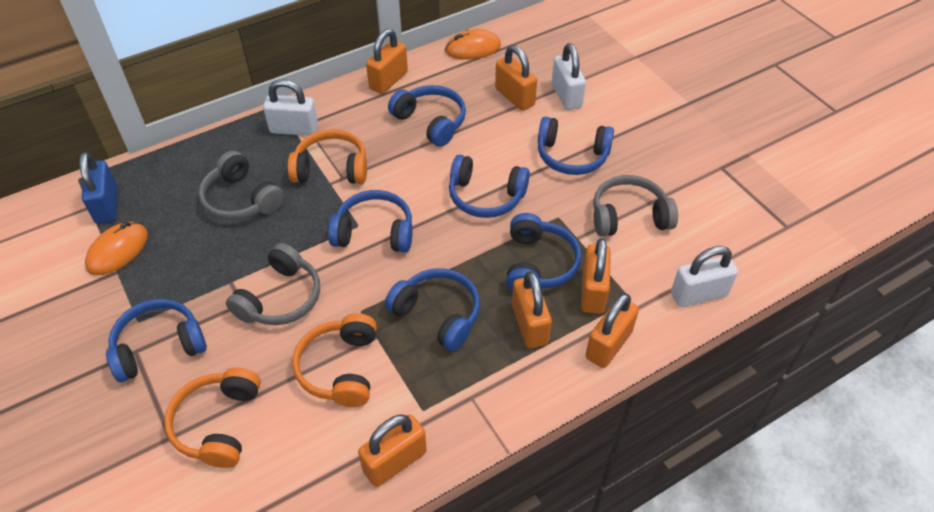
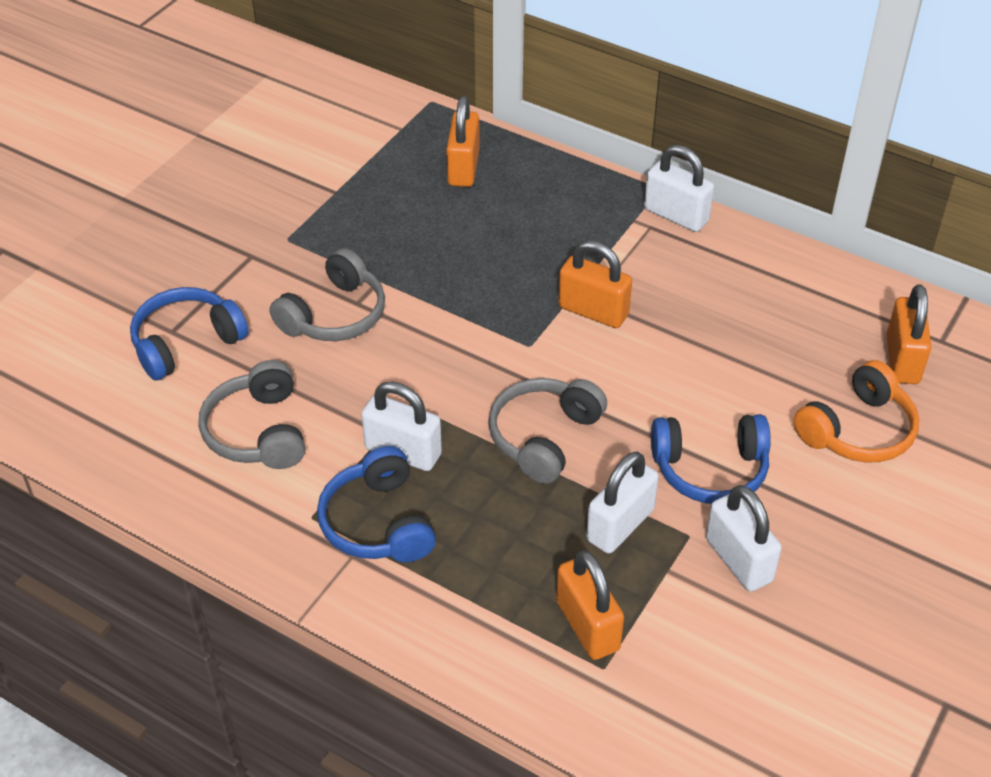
blue headphones: 7 -> 3
blue padlock: 1 -> 0
orange headphones: 3 -> 1
orange mouse: 2 -> 0
orange padlock: 6 -> 4
white padlock: 3 -> 4

